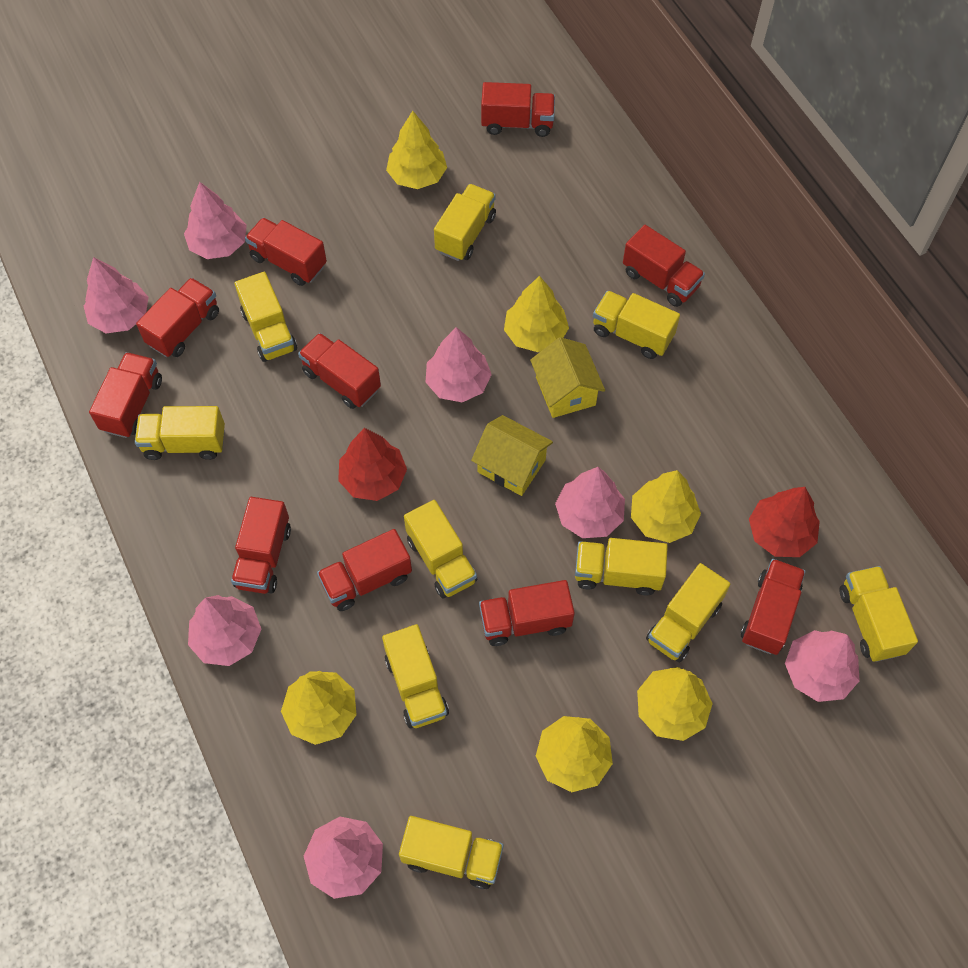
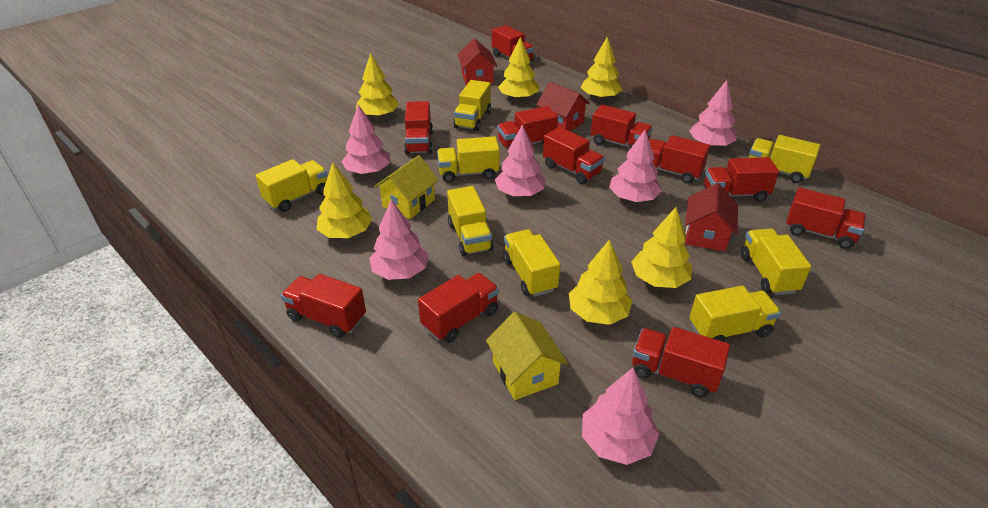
pink tree: 7 -> 6
red house: 0 -> 3
red tree: 2 -> 0
red truck: 10 -> 11
yellow truck: 10 -> 8

